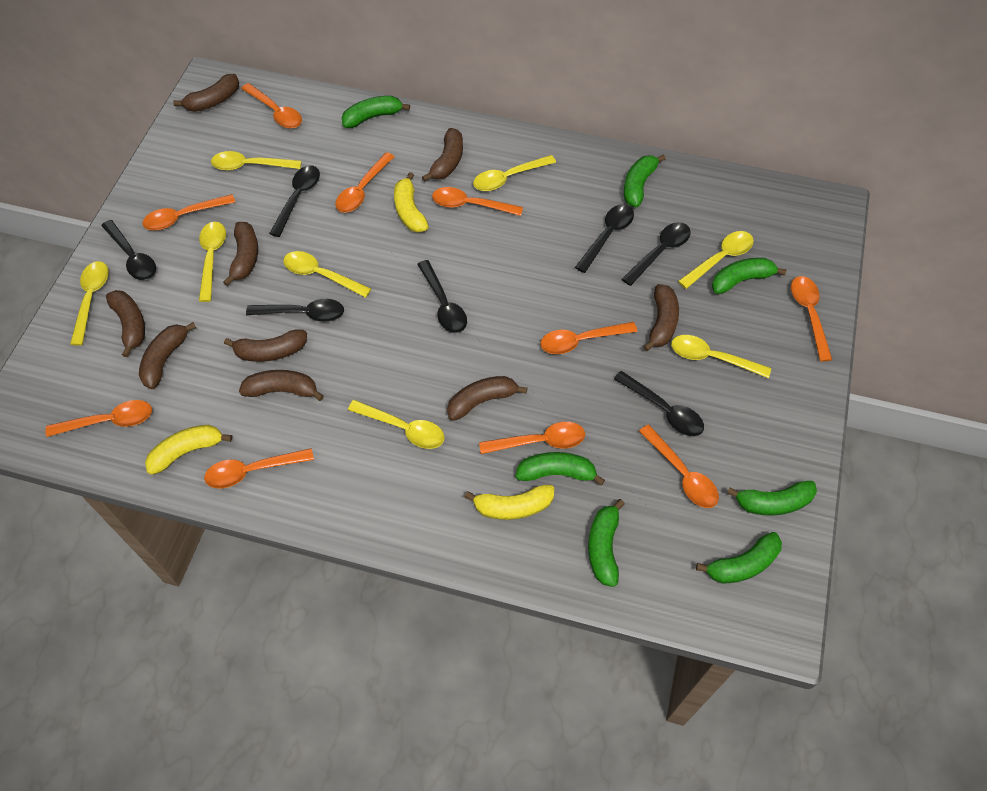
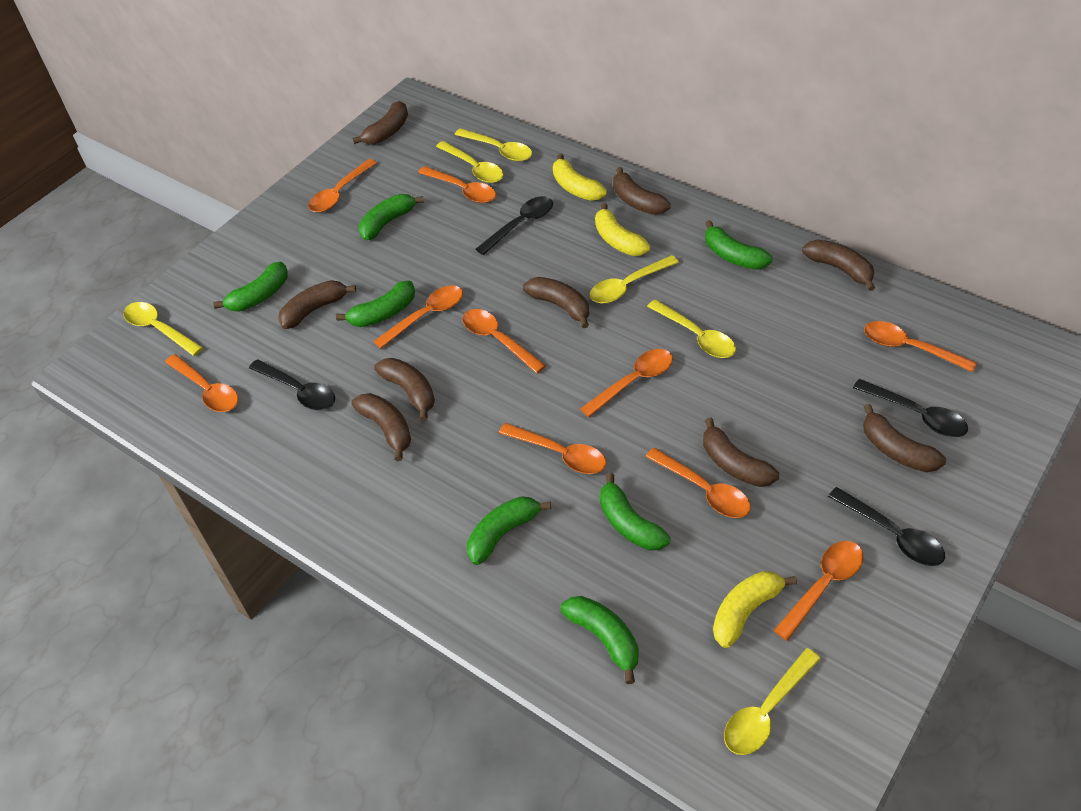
black spoon: 7 -> 4
yellow spoon: 8 -> 6

